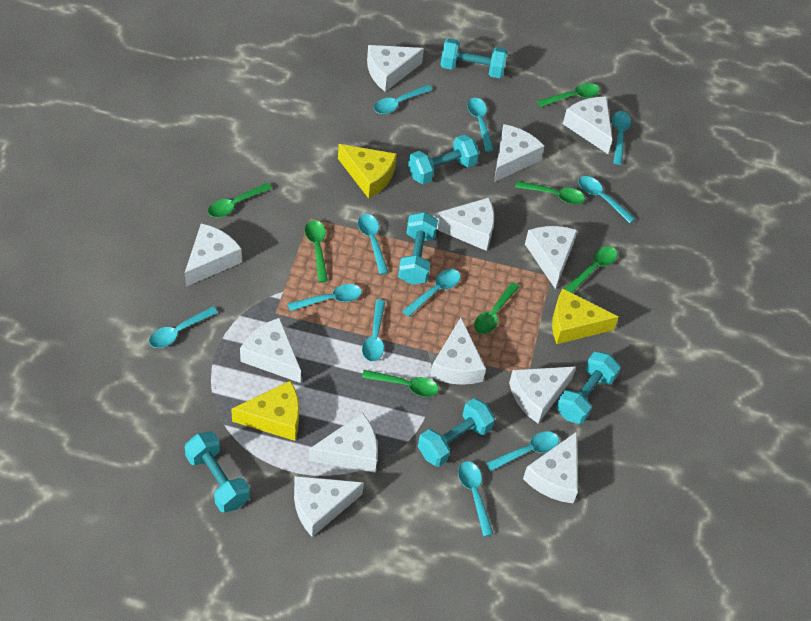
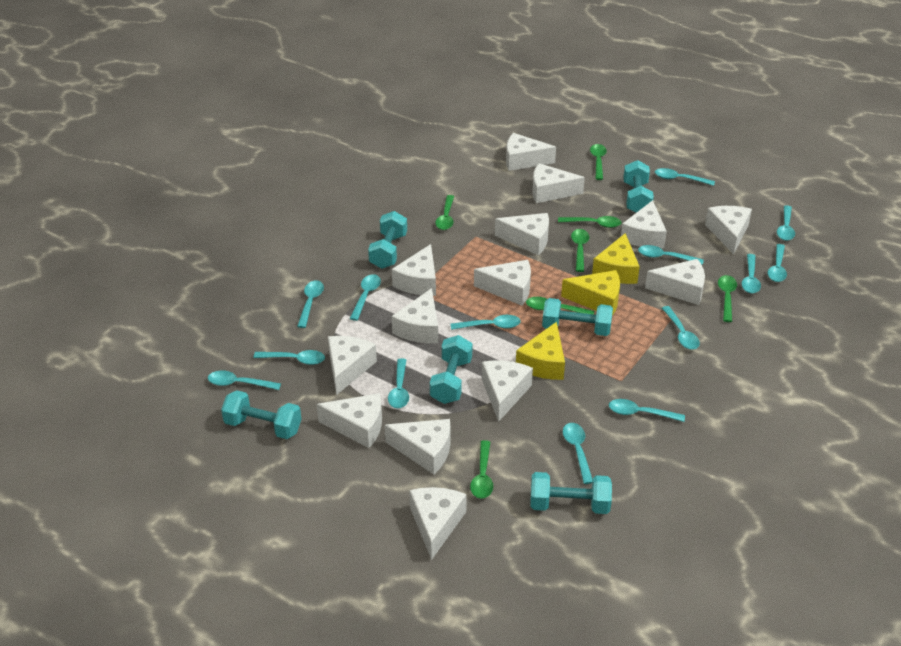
turquoise spoon: 11 -> 14
white cheese: 12 -> 14

